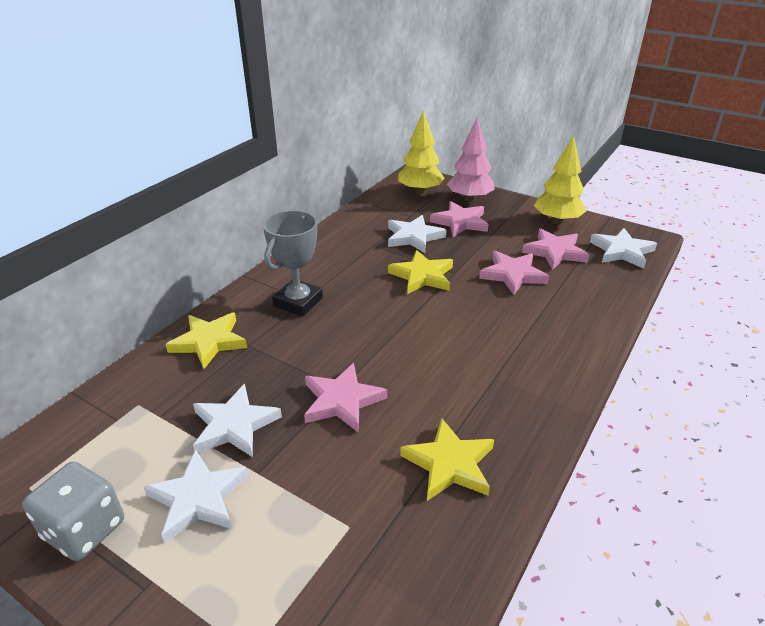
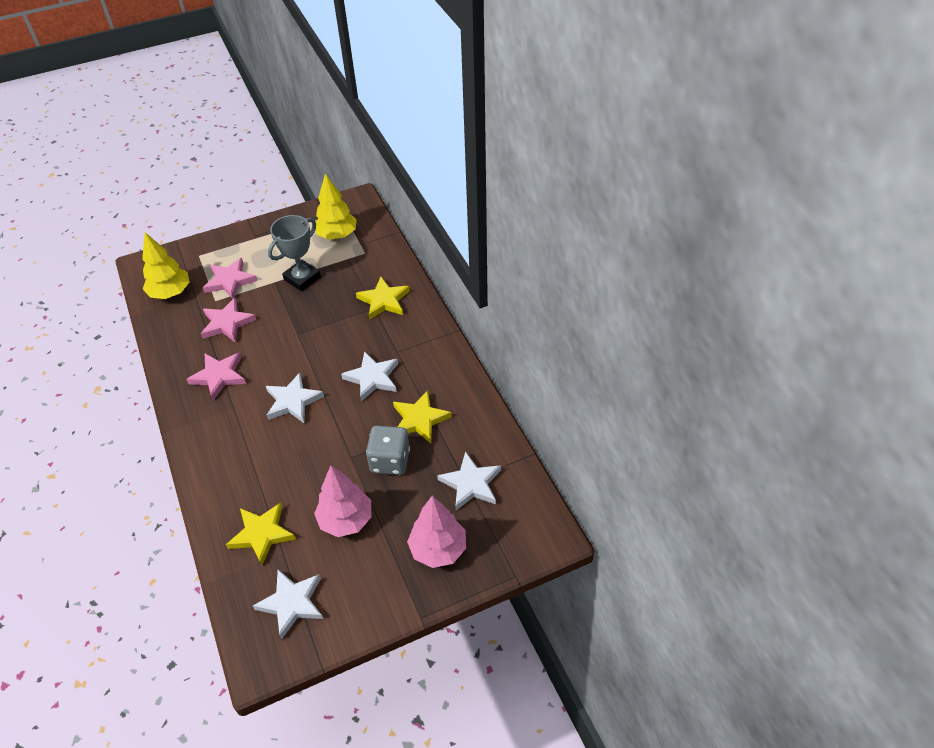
pink star: 4 -> 3
pink tree: 1 -> 2

